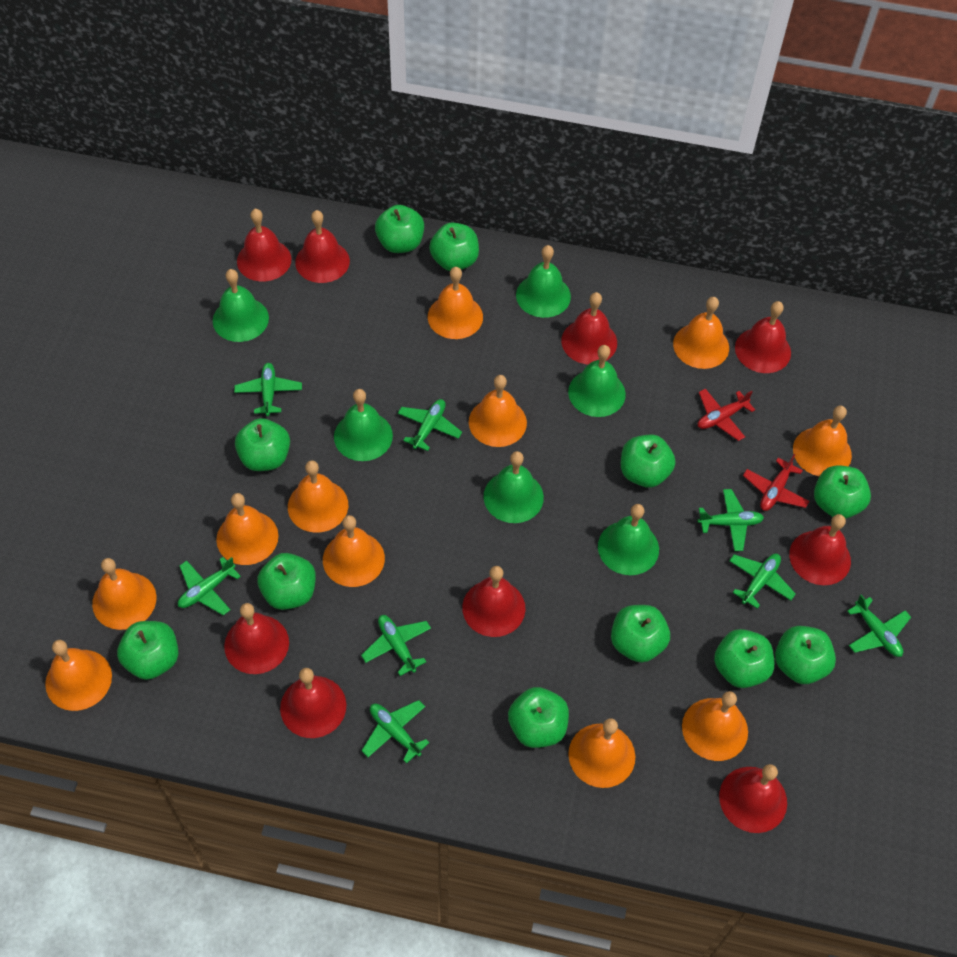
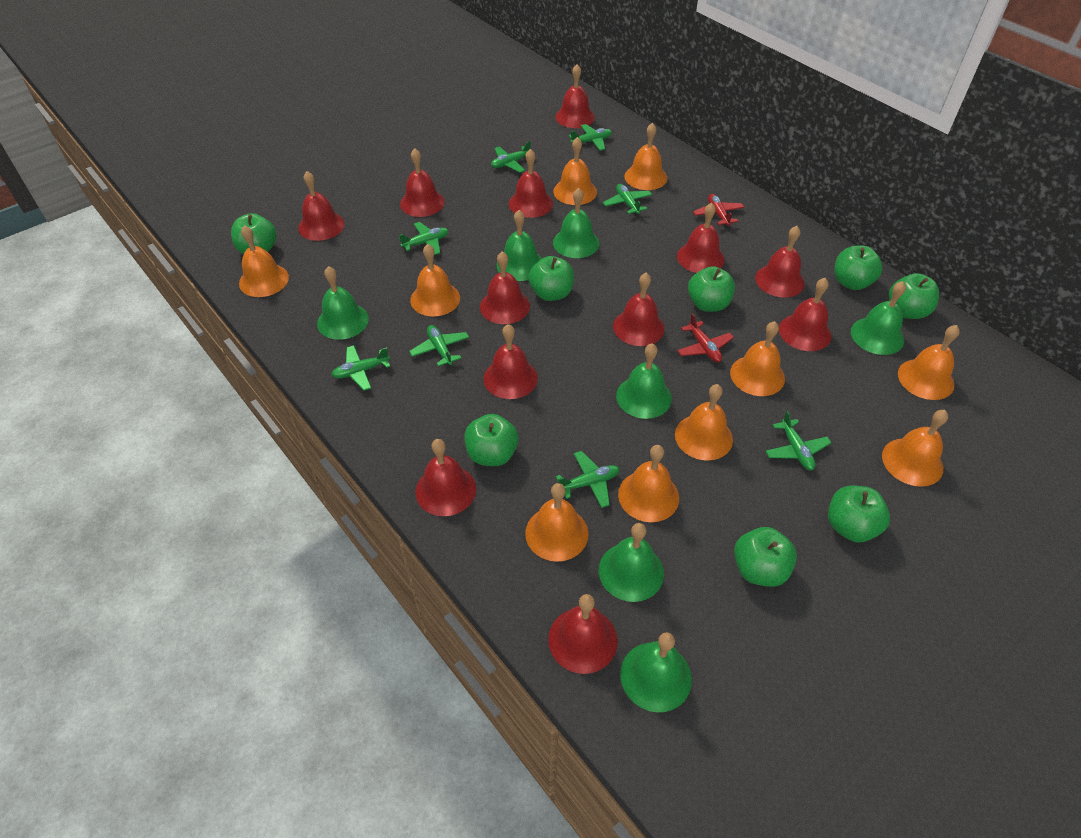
green apple: 11 -> 8
green bell: 6 -> 7
orange bell: 11 -> 10
red bell: 9 -> 12

